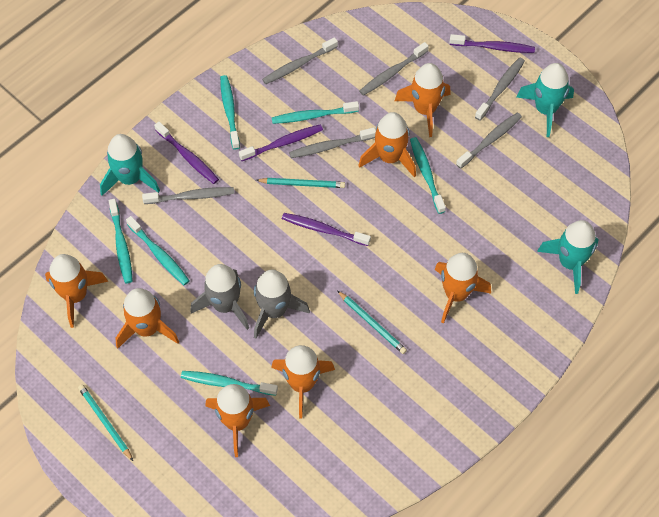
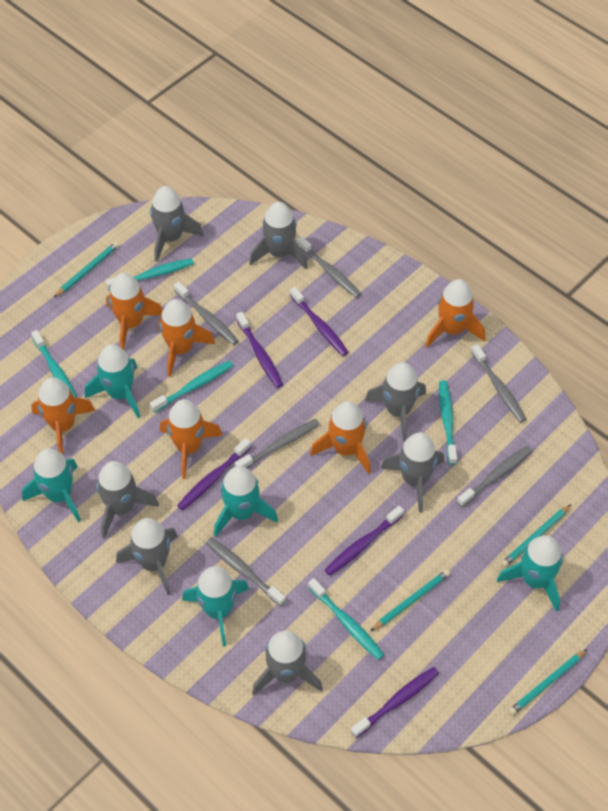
grey rocket: 2 -> 7
orange rocket: 7 -> 6
purple toothbrush: 4 -> 5
turquoise pencil: 3 -> 4
turquoise rocket: 3 -> 5
turquoise toothbrush: 6 -> 5

